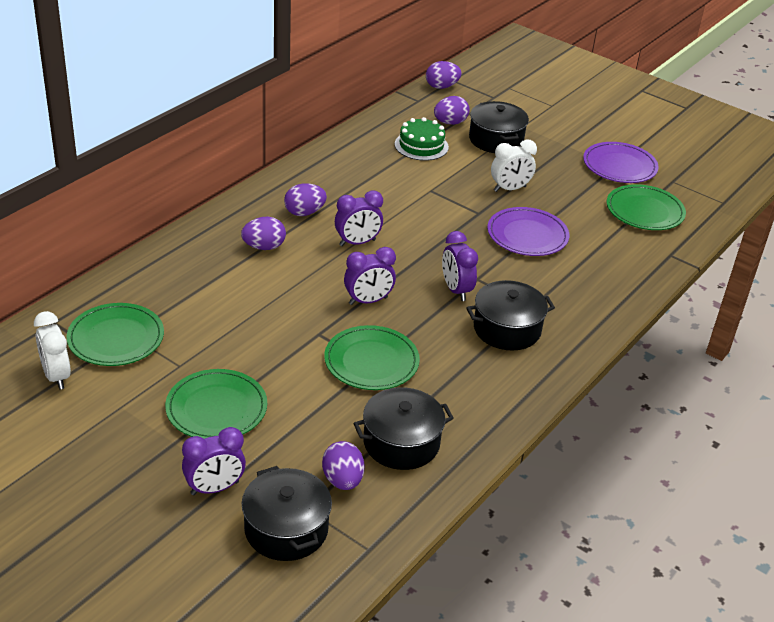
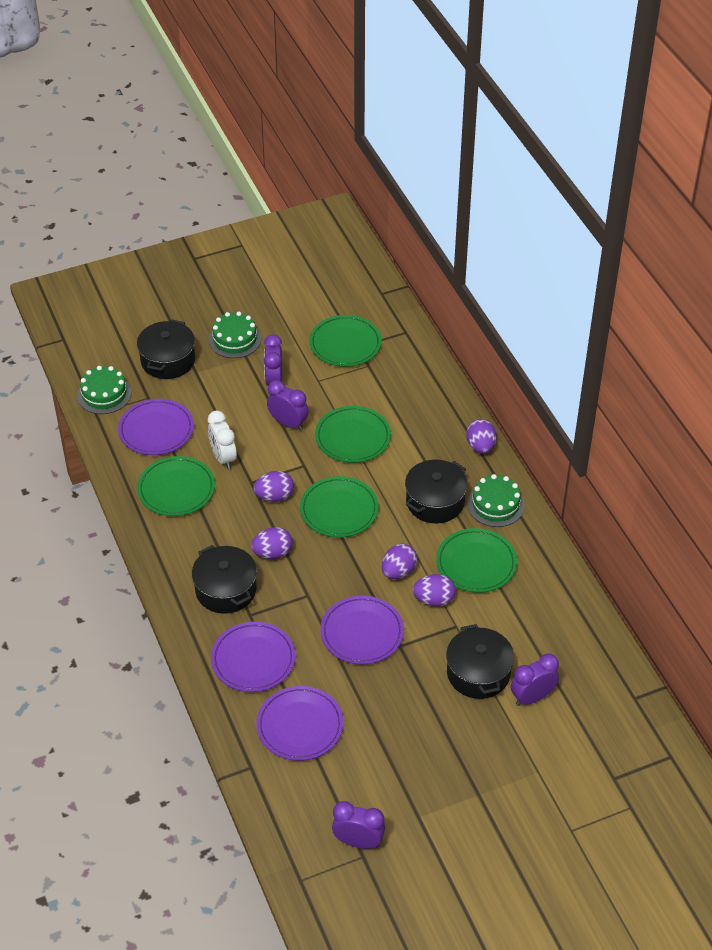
green cake: 1 -> 3
green plate: 4 -> 5
purple plate: 2 -> 4
white clock: 2 -> 1

